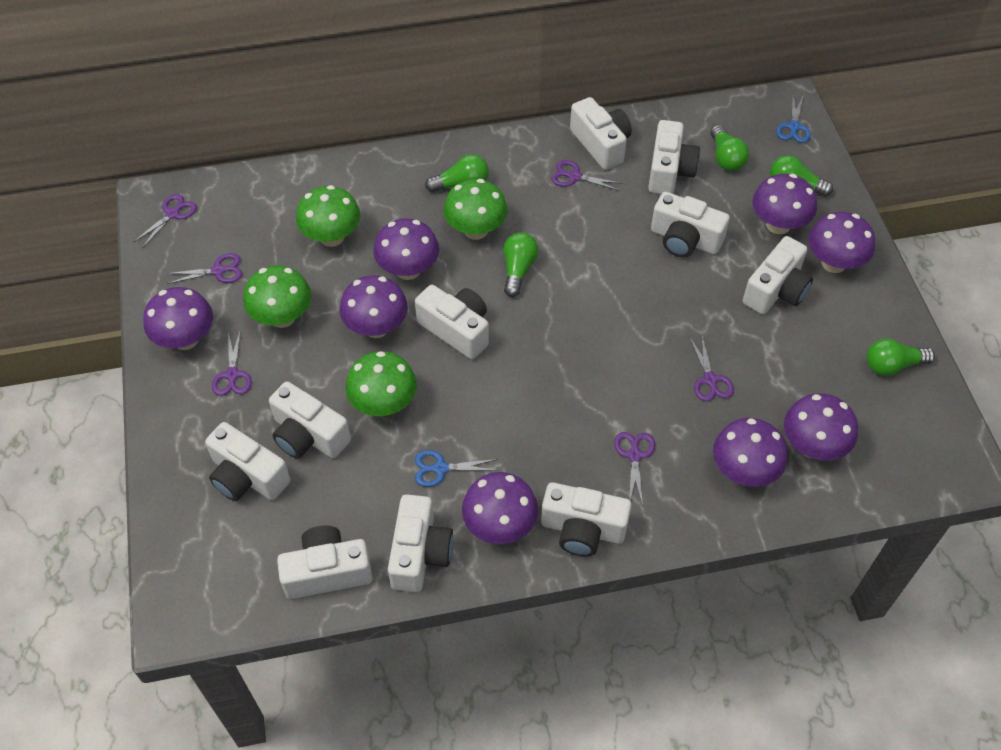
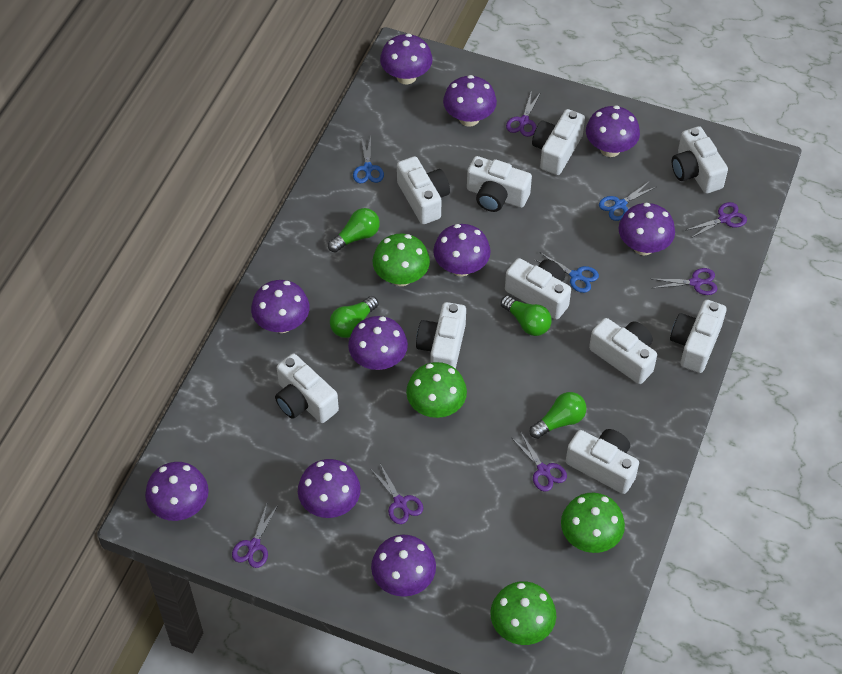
blue scissors: 2 -> 3
green light bulb: 5 -> 4
purple mushroom: 8 -> 10

